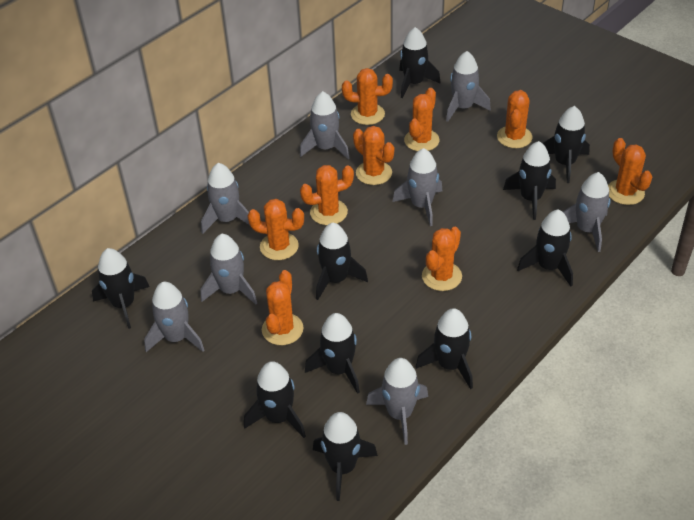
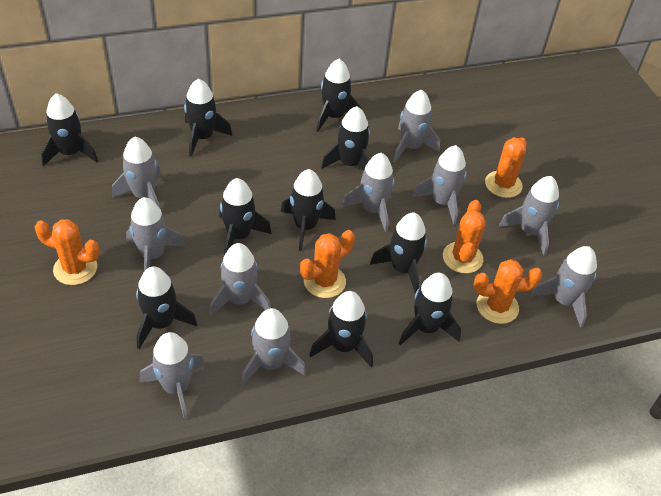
grey rocket: 8 -> 10
orange cactus: 9 -> 5

